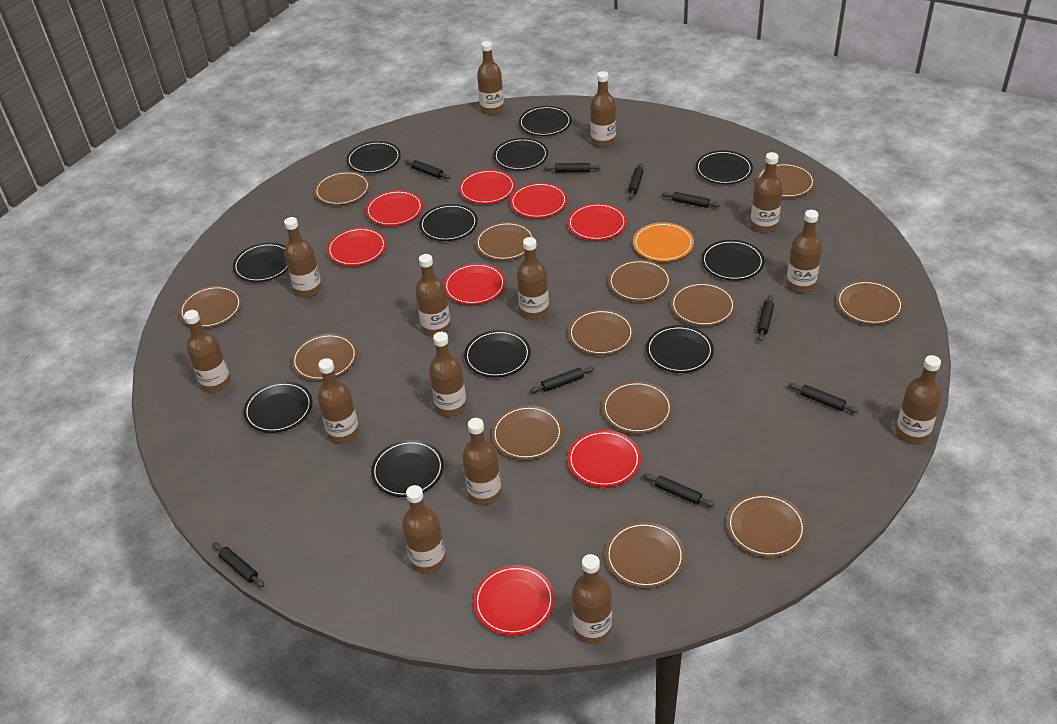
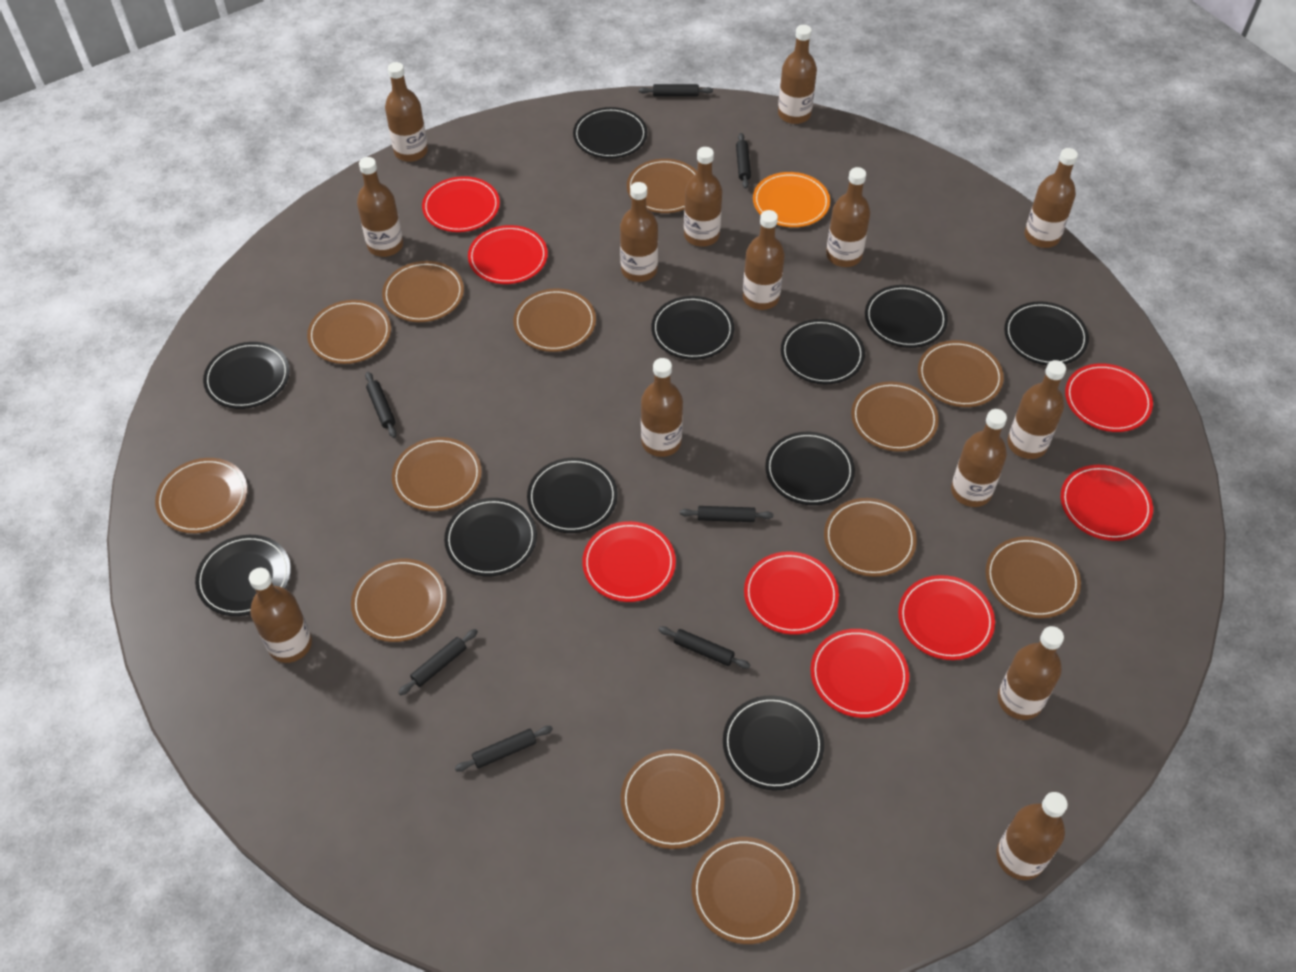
black rolling pin: 9 -> 7

